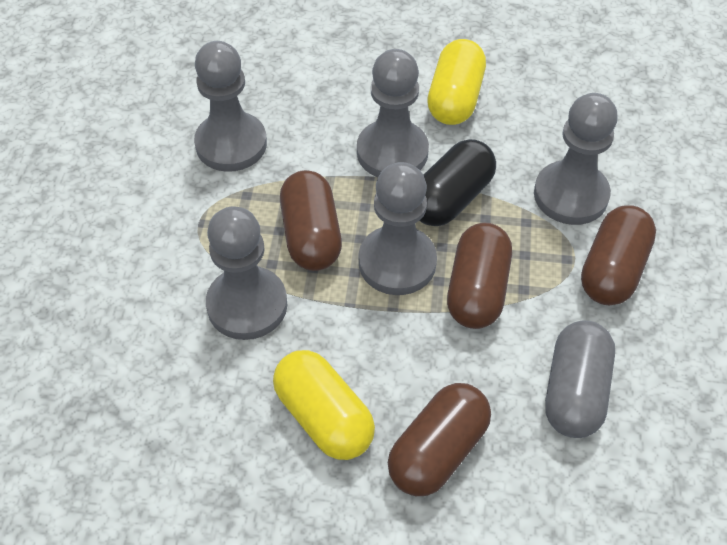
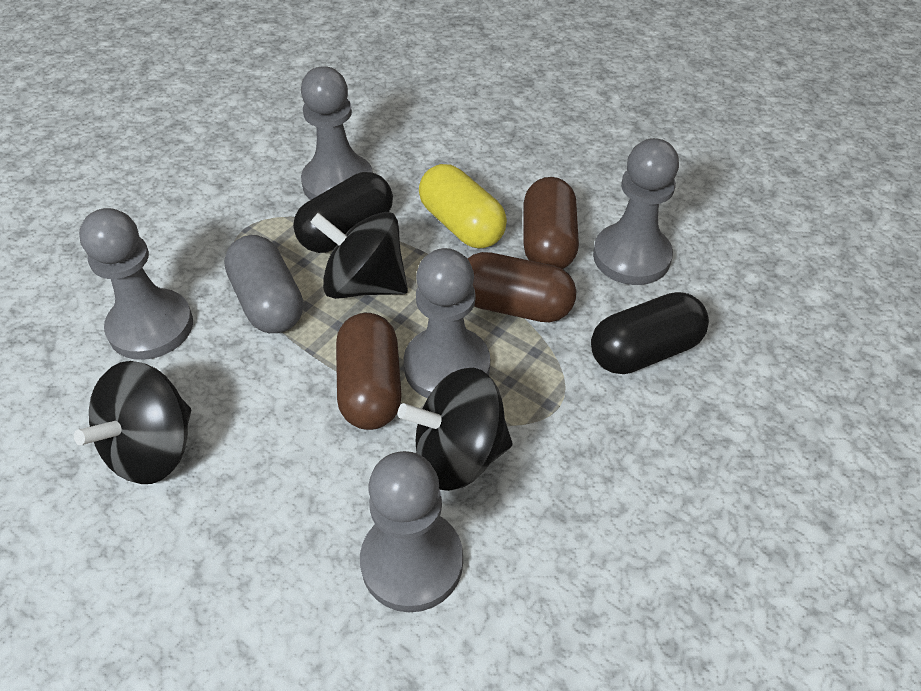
black capsule: 1 -> 2
black spinning top: 0 -> 3
brown capsule: 4 -> 3
yellow capsule: 2 -> 1

